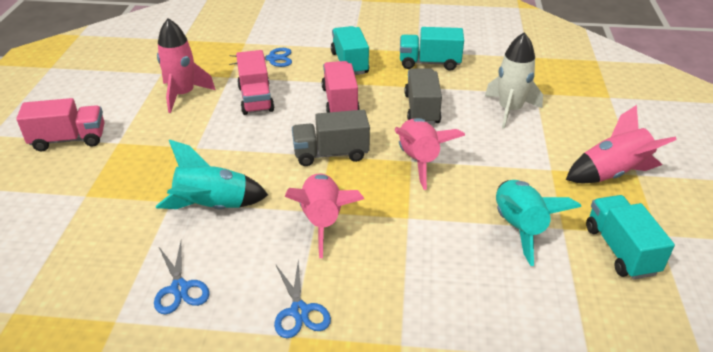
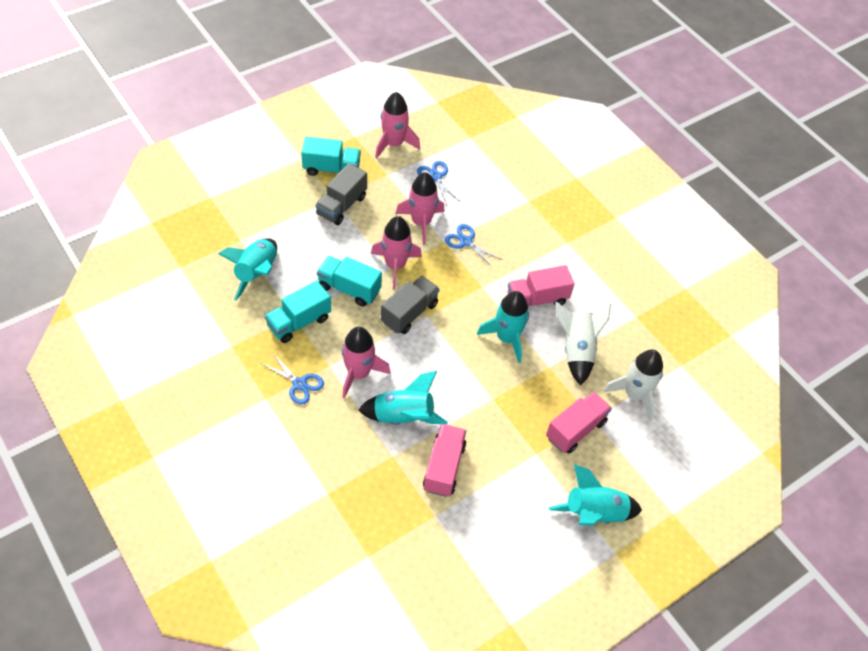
turquoise rocket: 2 -> 4
white rocket: 1 -> 2

